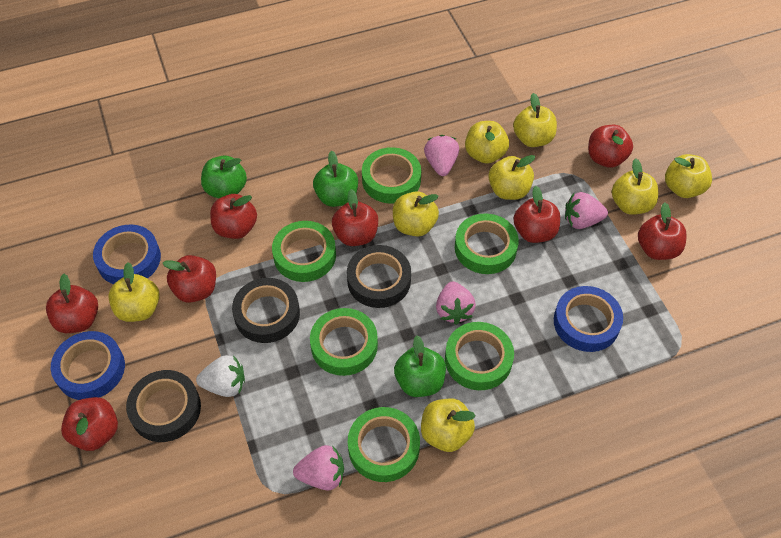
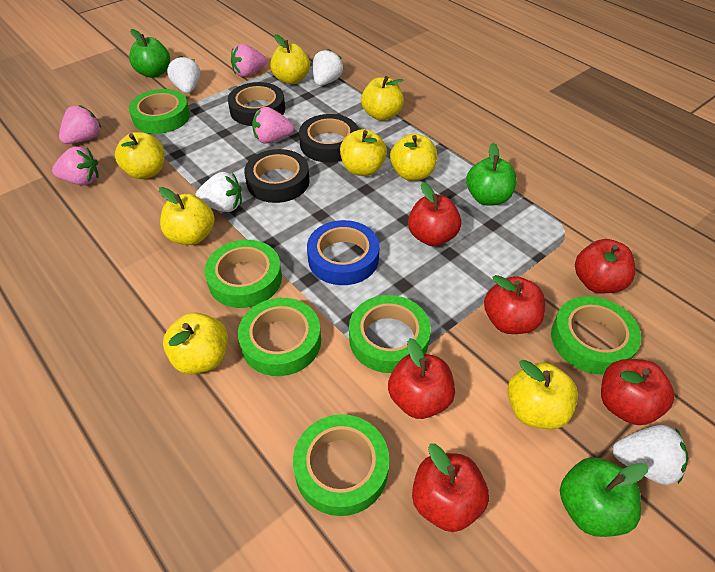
blue tape: 3 -> 1
red apple: 8 -> 6
white strawberry: 1 -> 4

